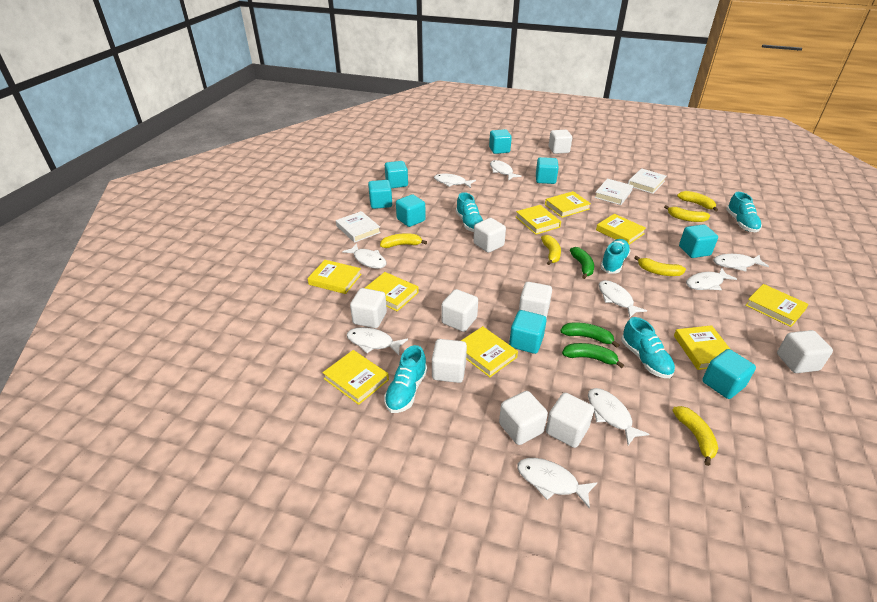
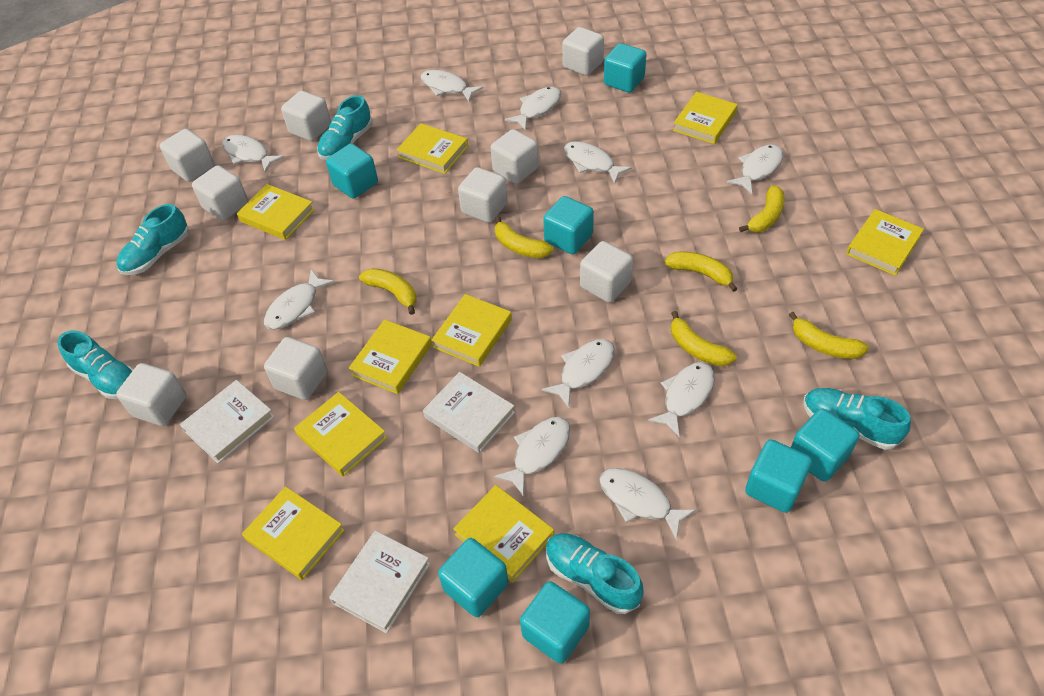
green banana: 3 -> 0
turquoise cube: 8 -> 7
white fish: 9 -> 10

